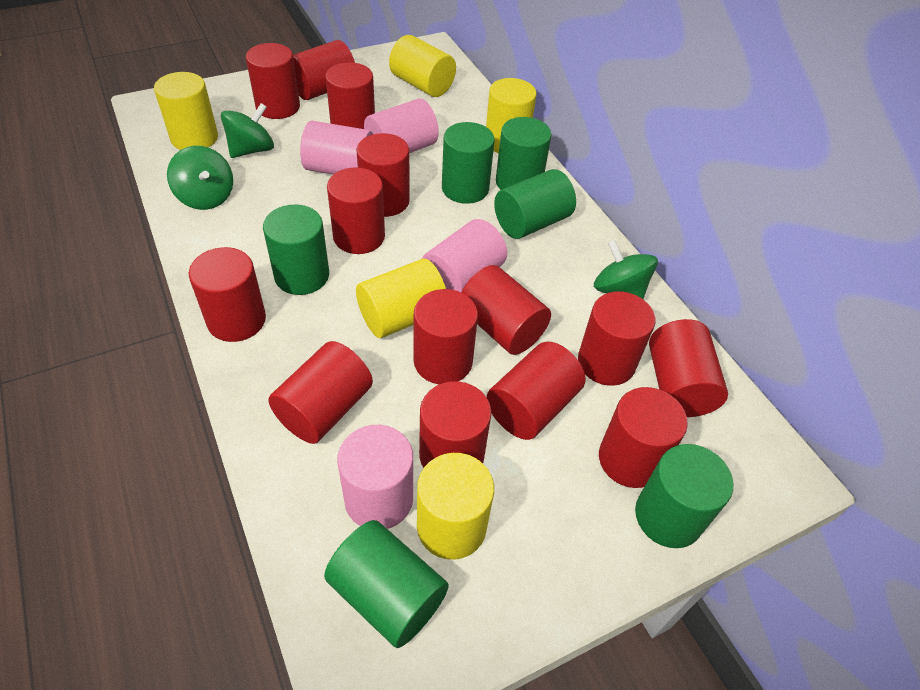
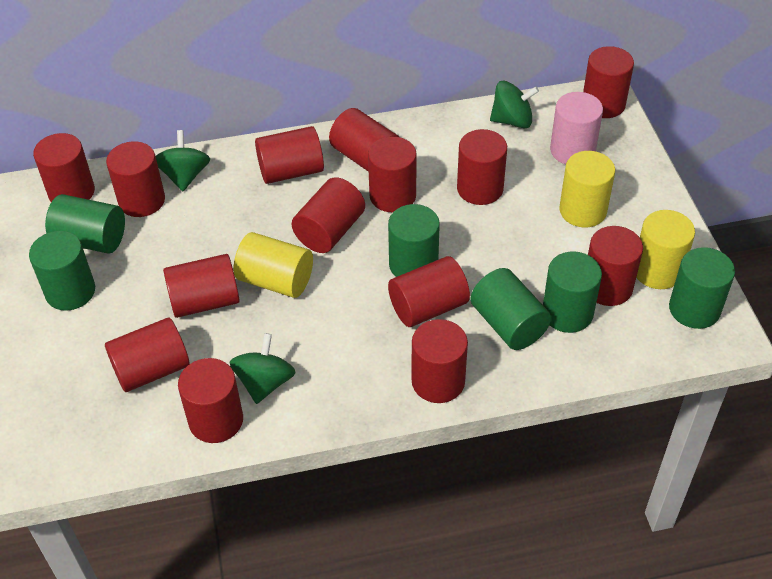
pink cylinder: 4 -> 1
yellow cylinder: 5 -> 3

